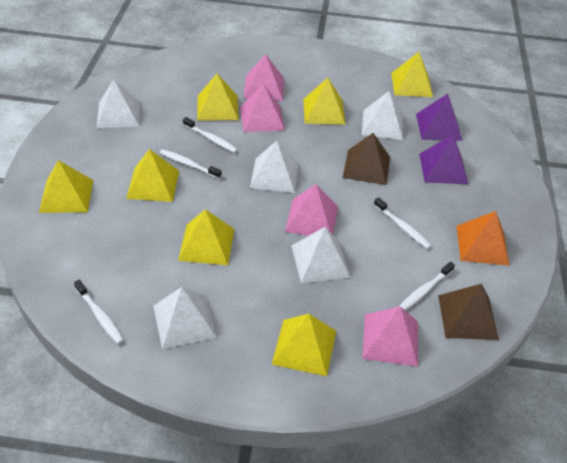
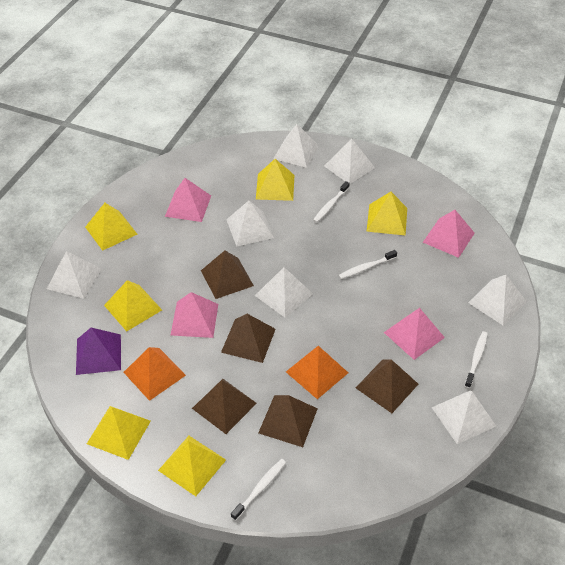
brown pyramid: 2 -> 5
orange pyramid: 1 -> 2
purple pyramid: 2 -> 1
white pyramid: 5 -> 7
white toothbrush: 5 -> 4
yellow pyramid: 7 -> 6

